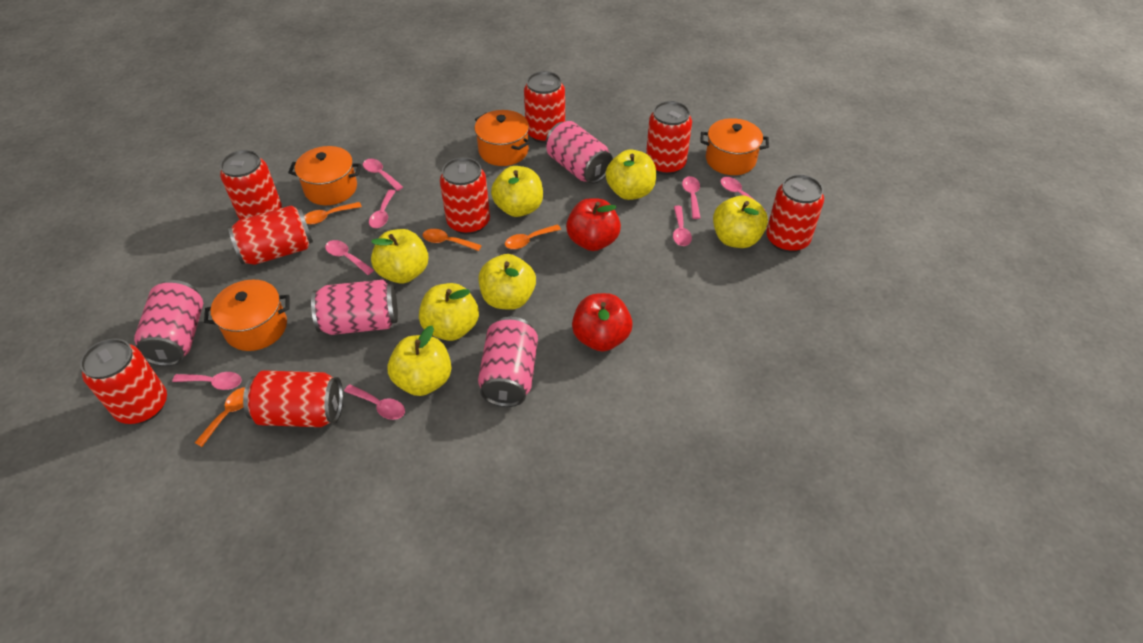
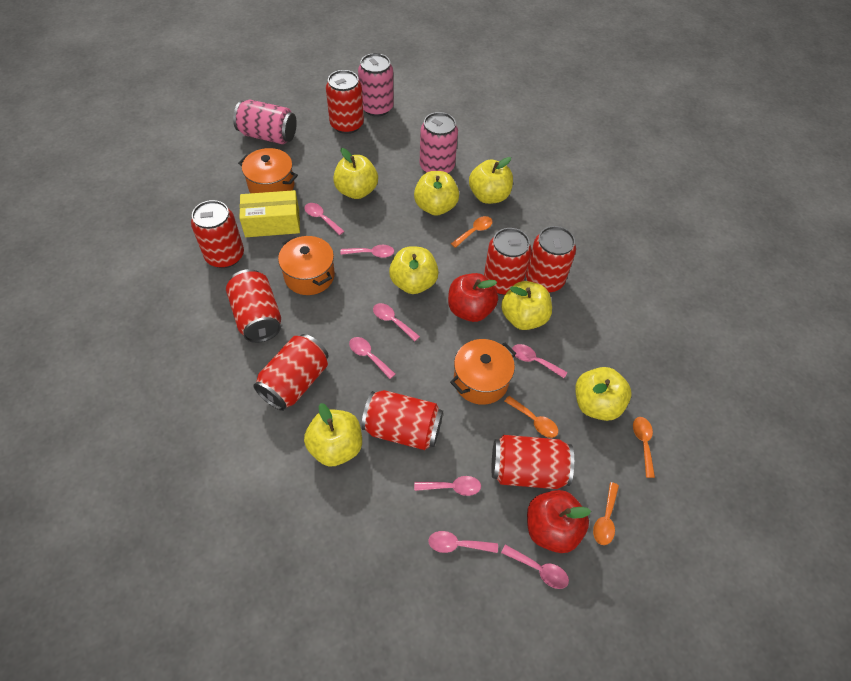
orange pot: 4 -> 3
pink can: 4 -> 3
yellow box: 0 -> 1

